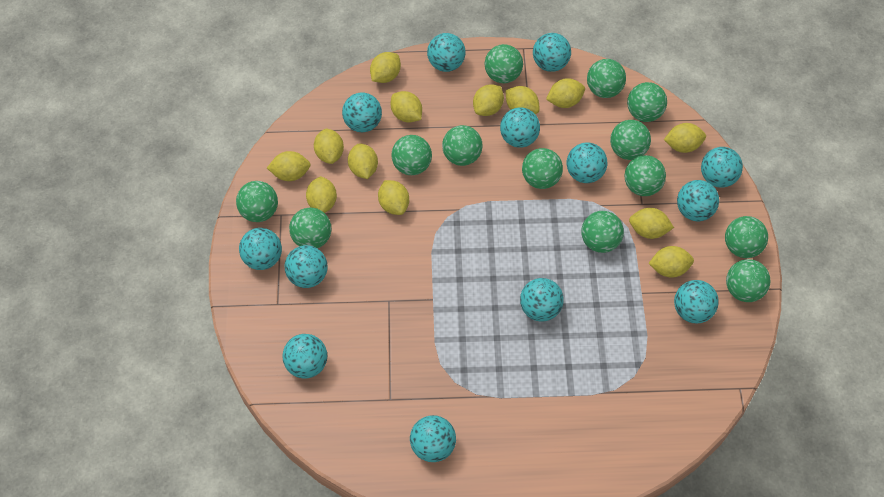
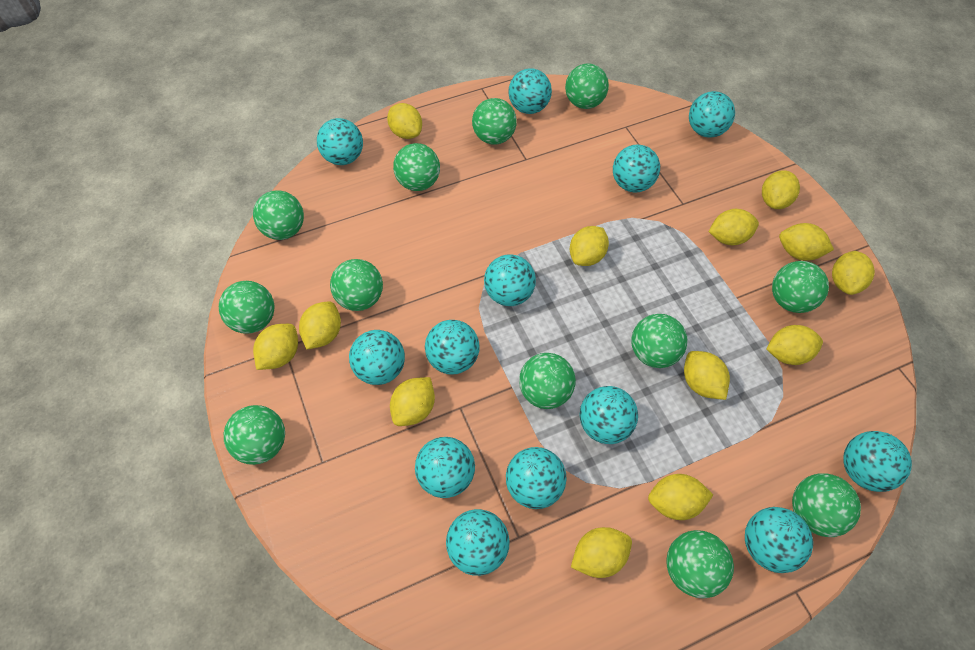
green ball: 13 -> 12

